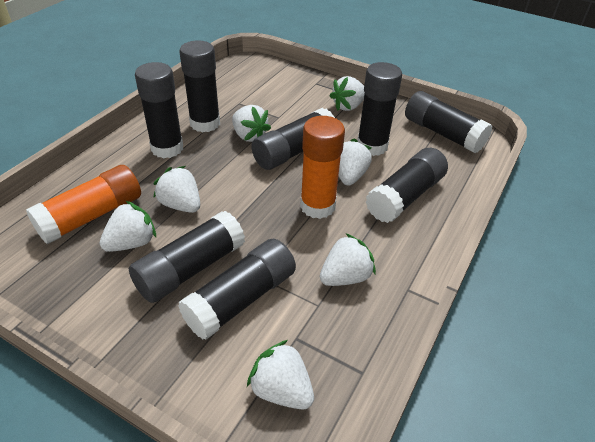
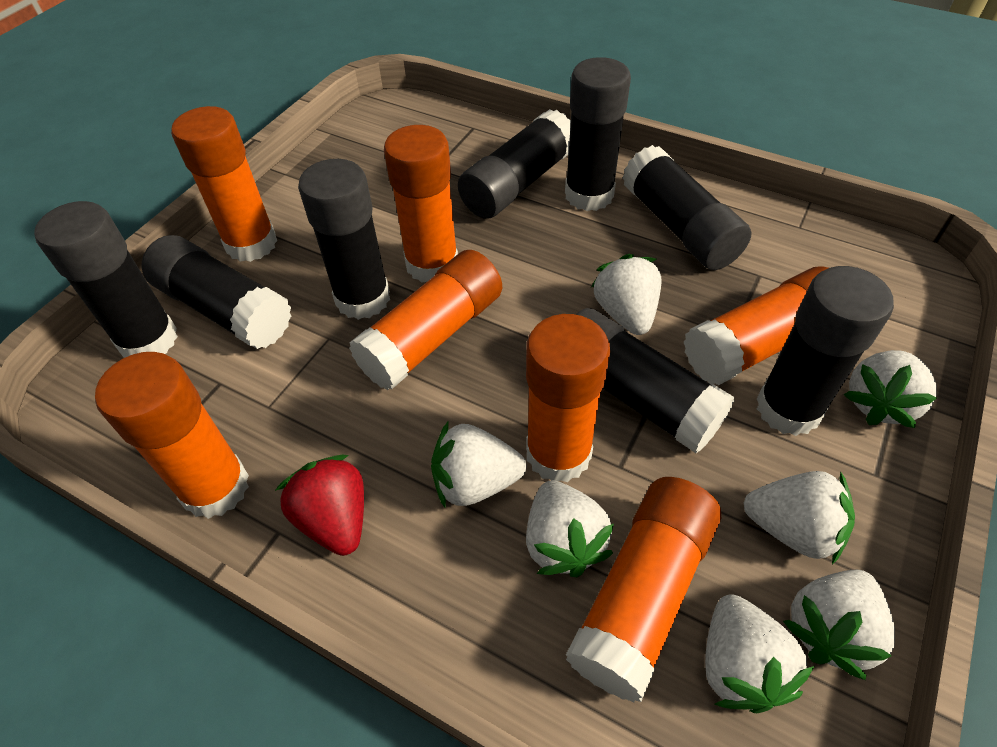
orange glue stick: 2 -> 7
red strawberry: 0 -> 1

